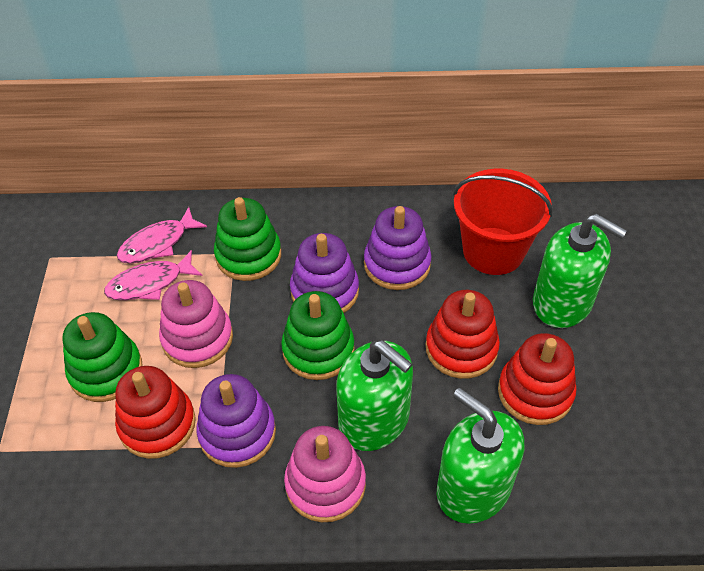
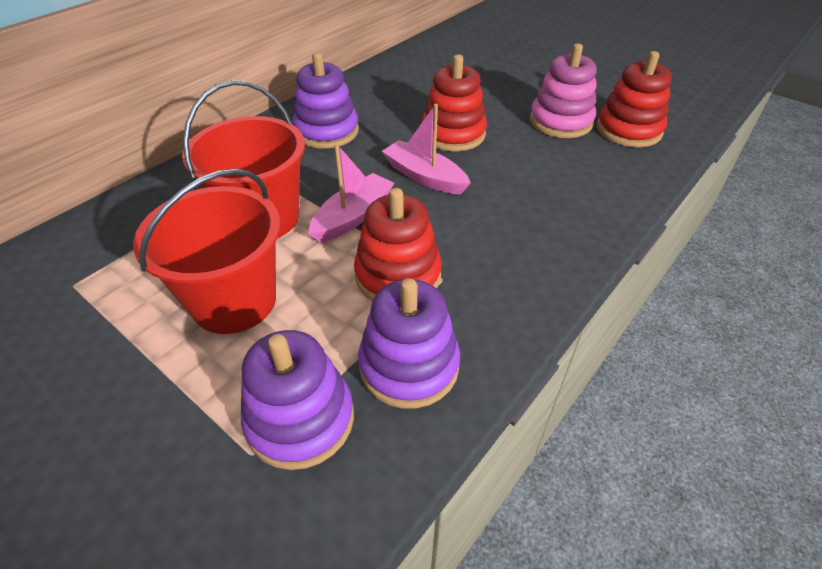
green soap dispenser: 3 -> 0
green stacking toy: 3 -> 0
pink boat: 0 -> 2
pink fish: 2 -> 0
pink stacking toy: 2 -> 1
red bucket: 1 -> 2

